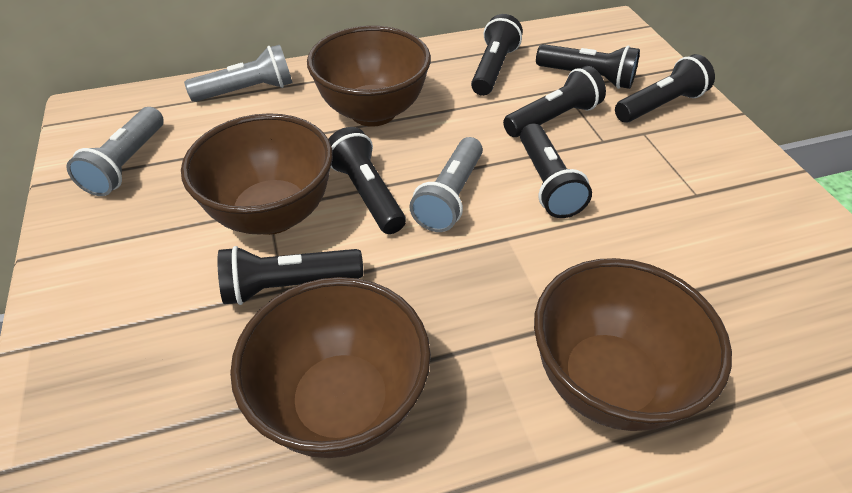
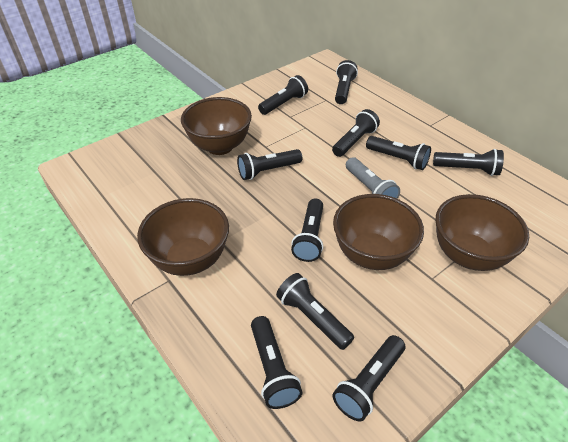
black flashlight: 7 -> 10
grey flashlight: 3 -> 1

